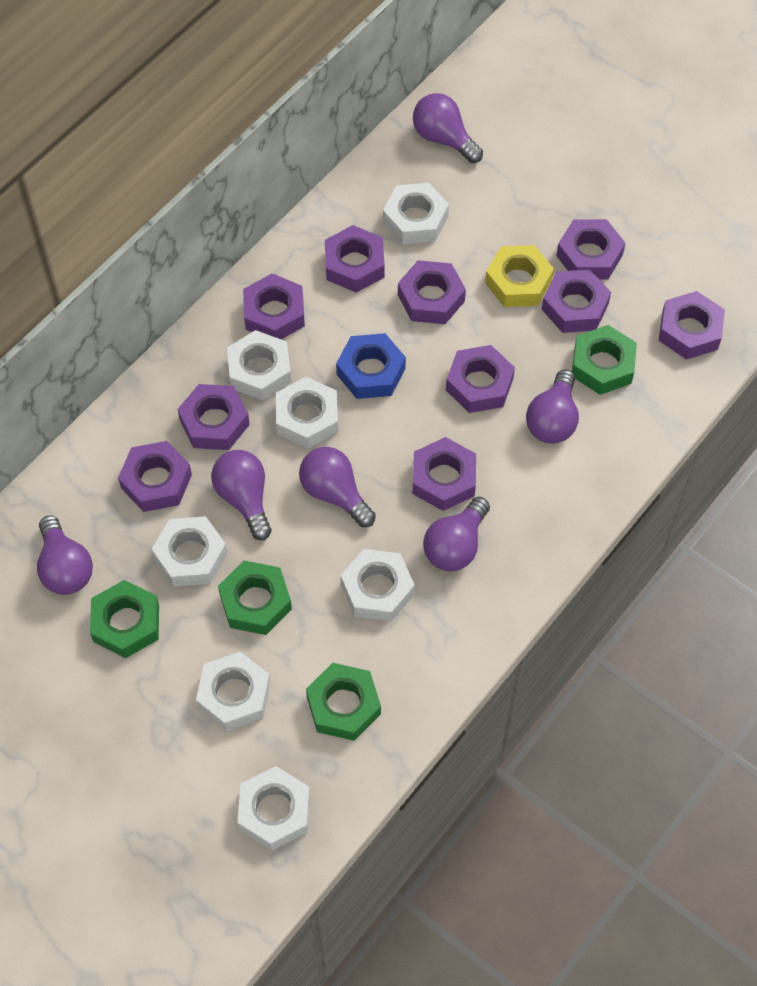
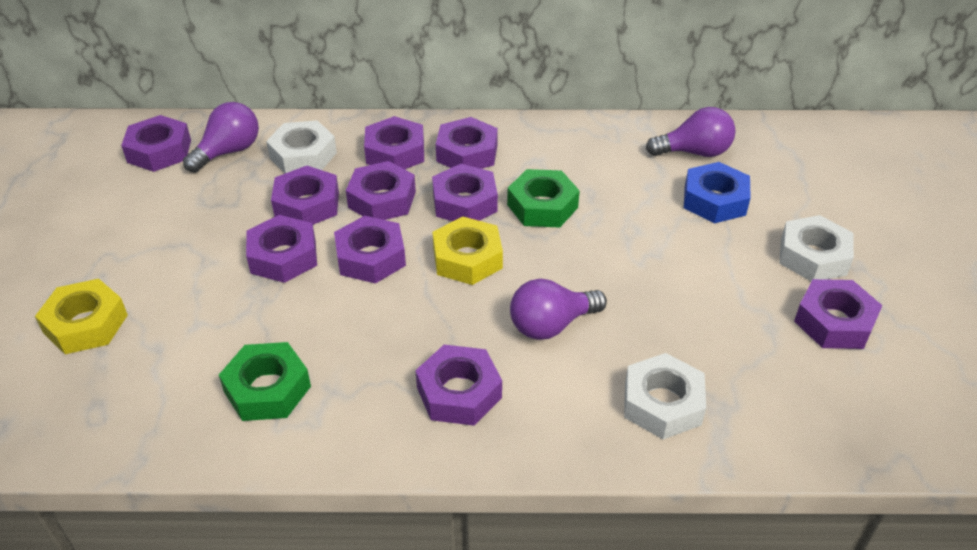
green nut: 4 -> 2
purple light bulb: 6 -> 3
white nut: 7 -> 3
yellow nut: 1 -> 2

